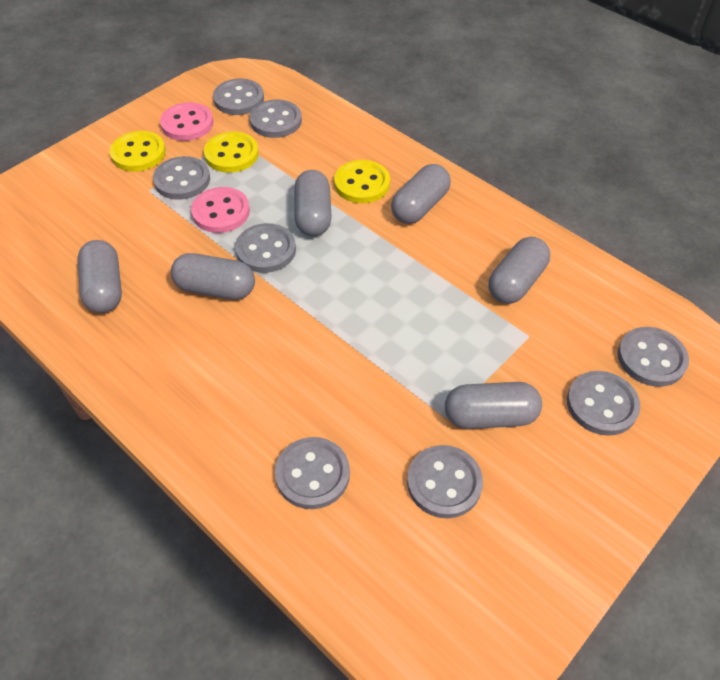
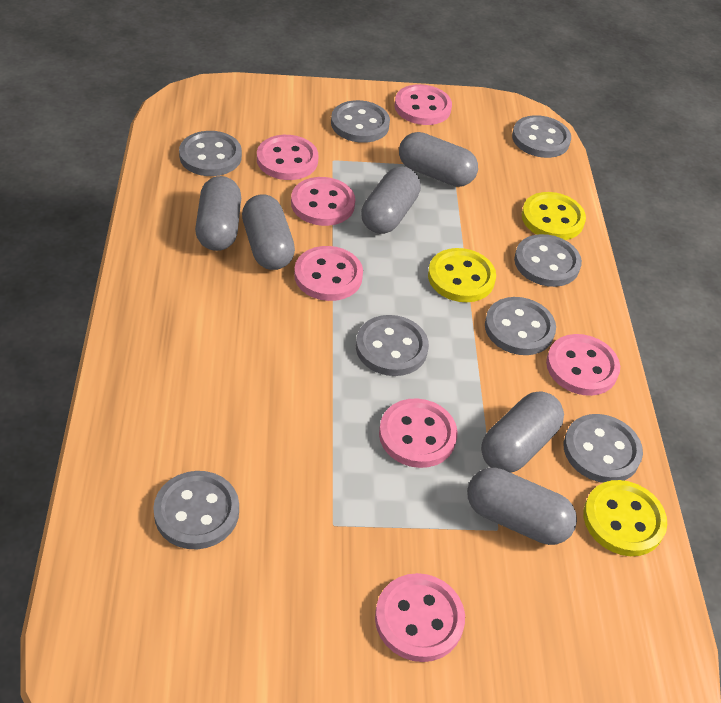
pink button: 2 -> 7

